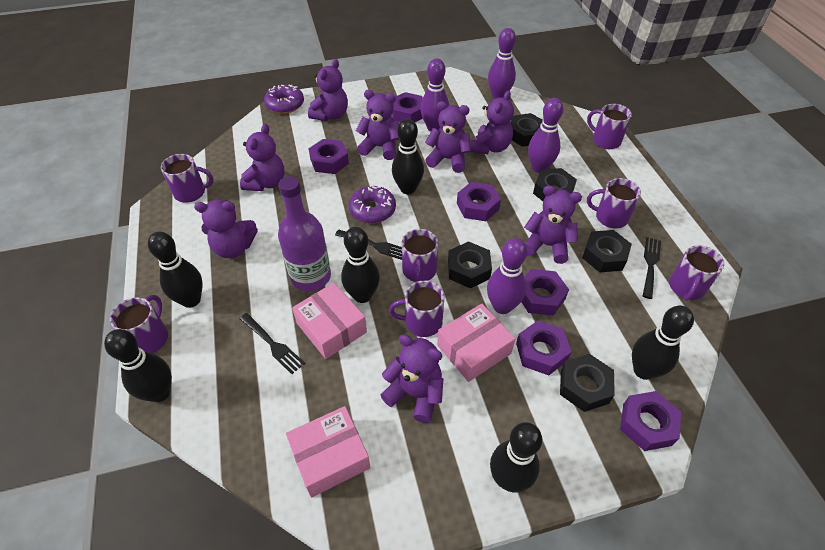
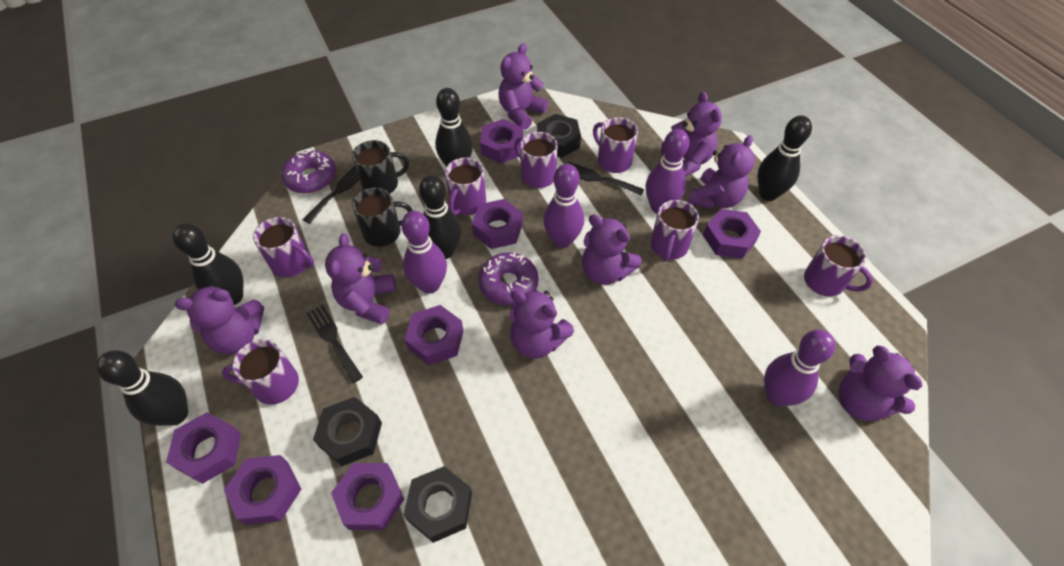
black bowling pin: 6 -> 5
black mug: 0 -> 2
black nut: 5 -> 3
pink box: 3 -> 0
purple bottle: 1 -> 0
purple nut: 6 -> 7

